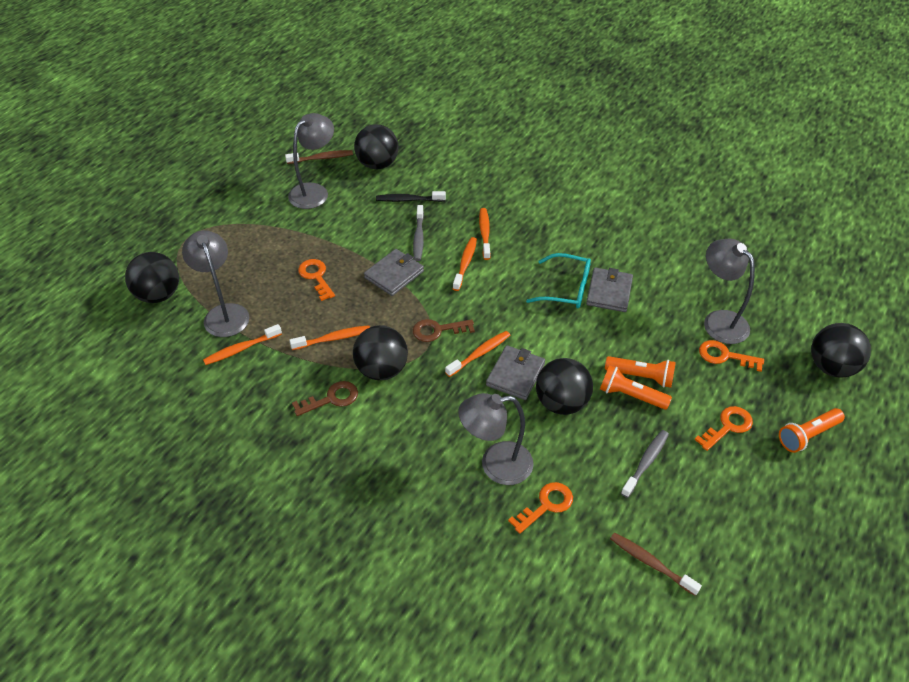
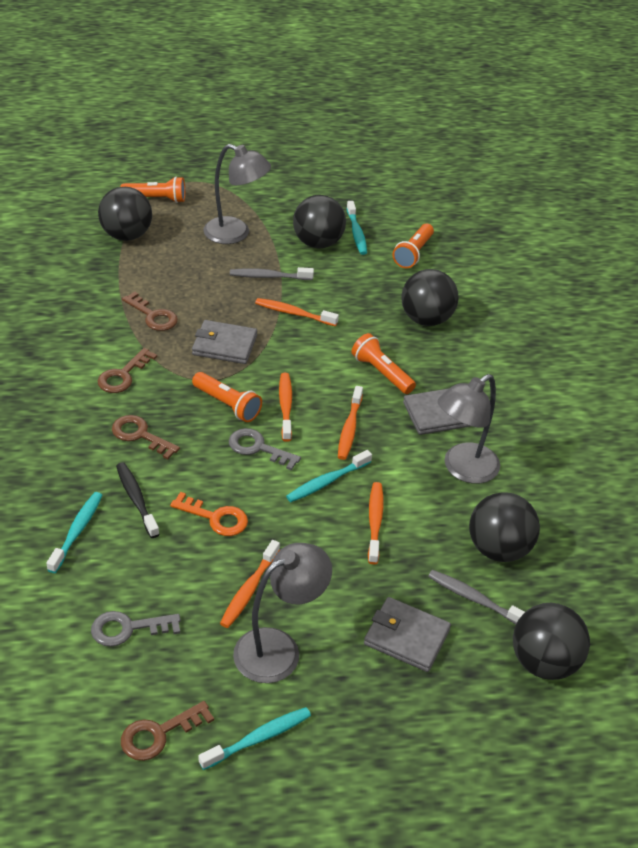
brown key: 2 -> 4
brown toothbrush: 2 -> 0
grey key: 0 -> 2
grey lamp: 4 -> 3
orange flashlight: 3 -> 4
orange key: 4 -> 1
turquoise glasses: 1 -> 0
turquoise toothbrush: 0 -> 4

